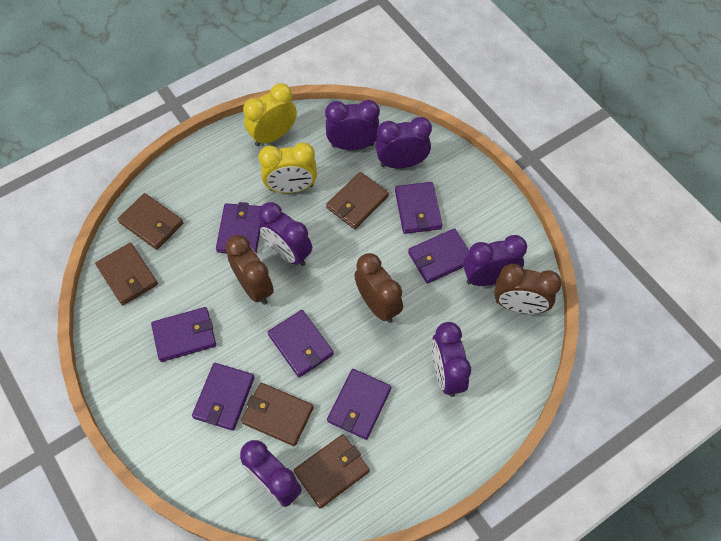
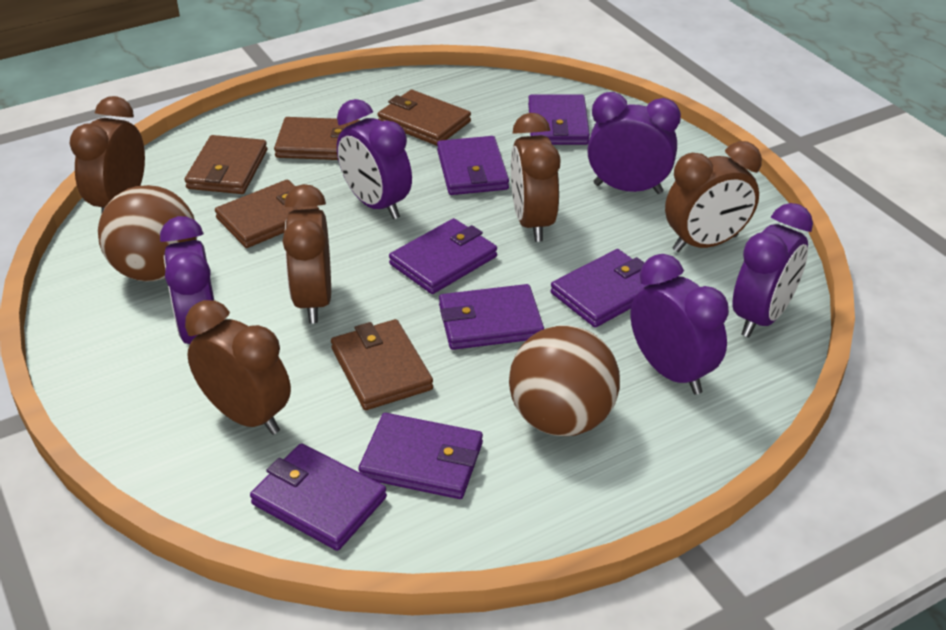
brown ball: 0 -> 2
brown clock: 3 -> 5
purple clock: 6 -> 5
yellow clock: 2 -> 0

